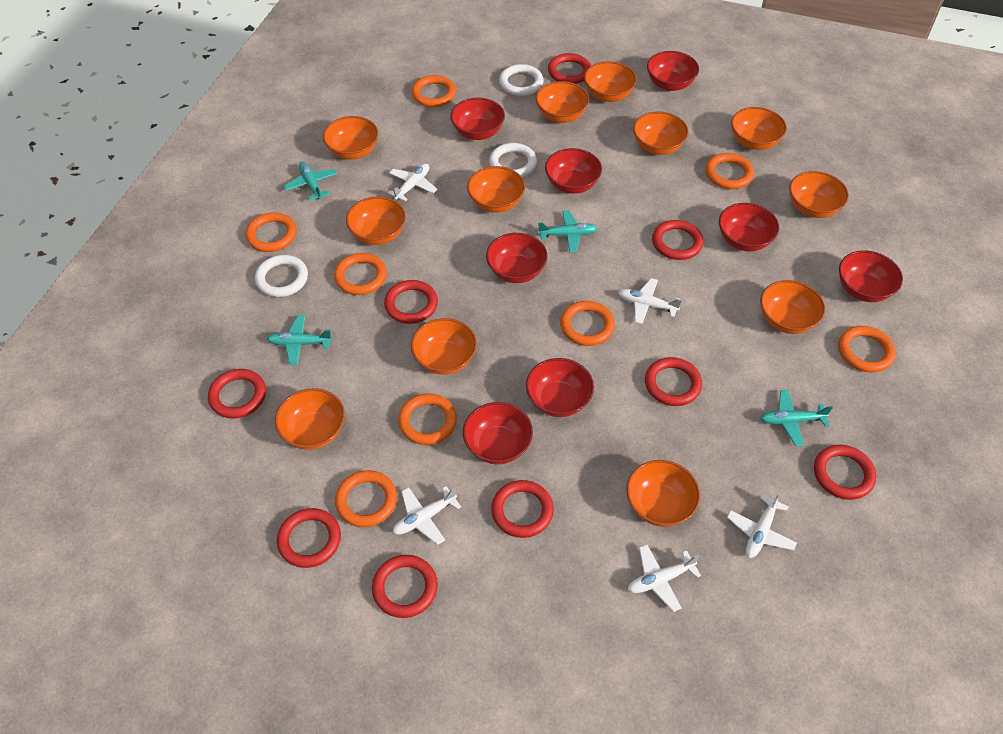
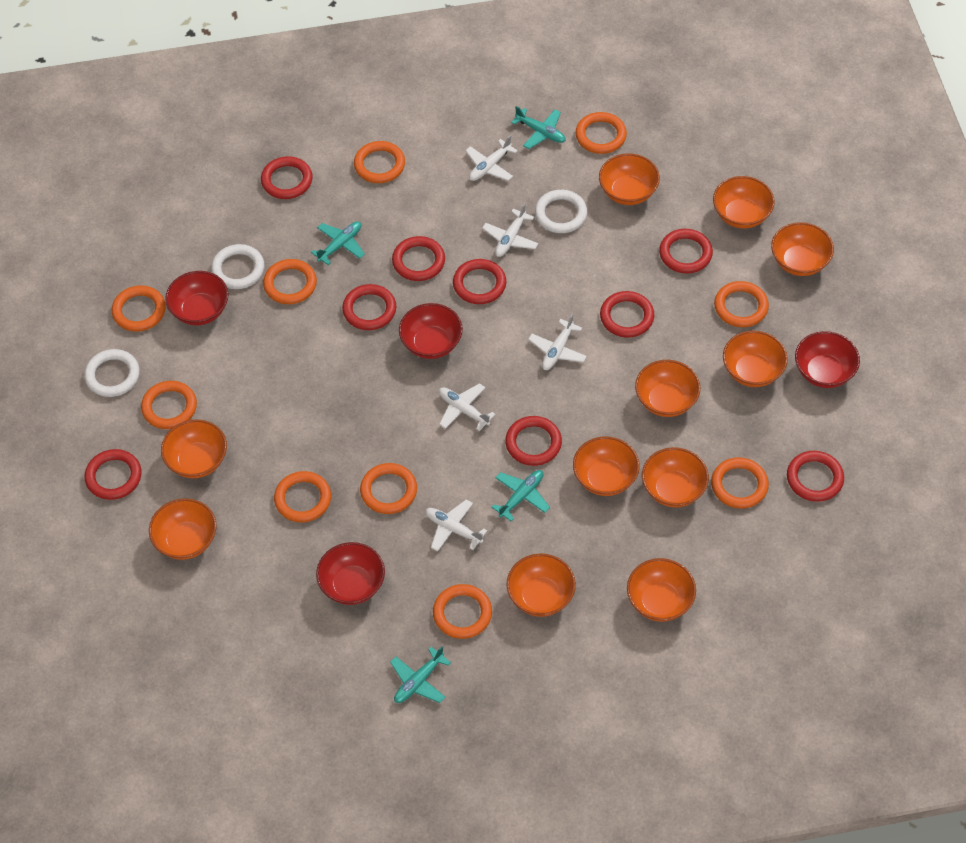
orange bowl: 12 -> 11
orange ring: 8 -> 10
red bowl: 8 -> 4

